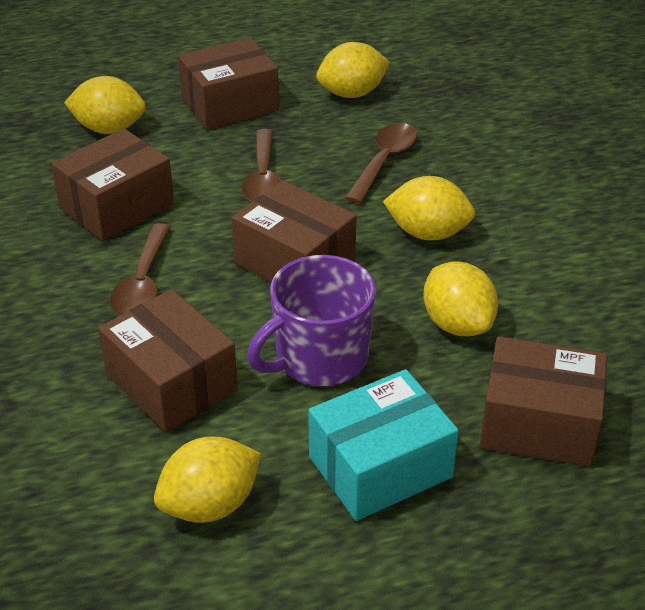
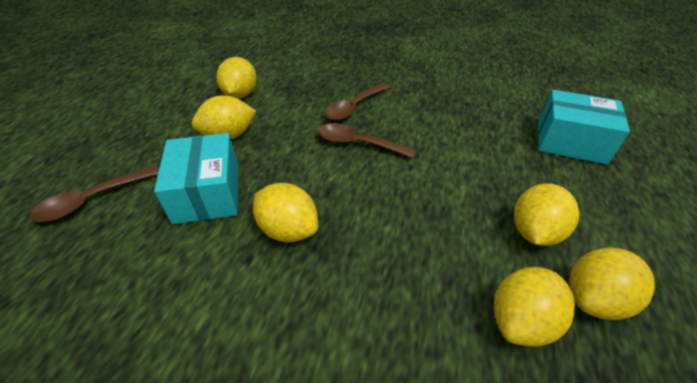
brown box: 5 -> 0
purple mug: 1 -> 0
turquoise box: 1 -> 2
yellow lemon: 5 -> 6

